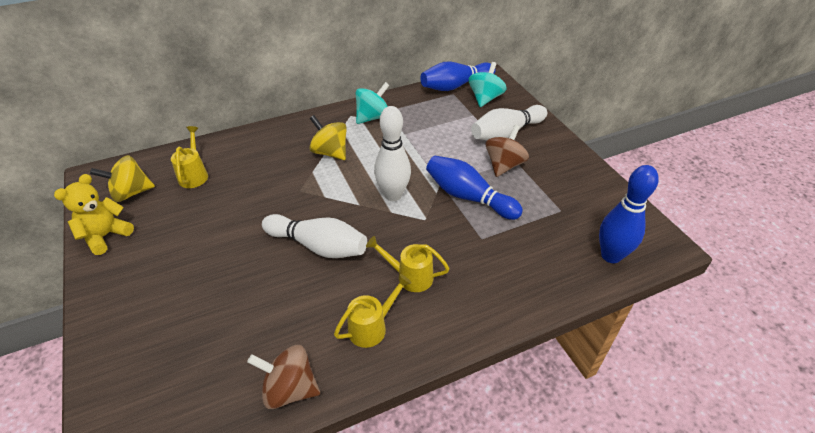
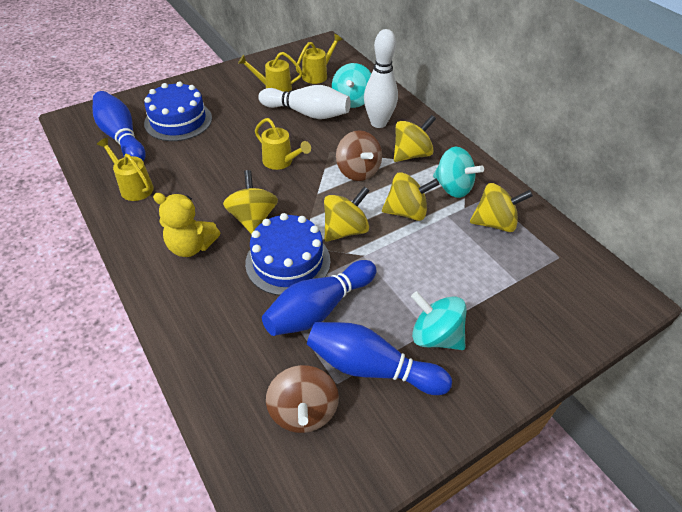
blue cake: 0 -> 2
turquoise spinning top: 2 -> 3
white bowling pin: 3 -> 2
yellow spinning top: 2 -> 5
yellow watering can: 3 -> 4

